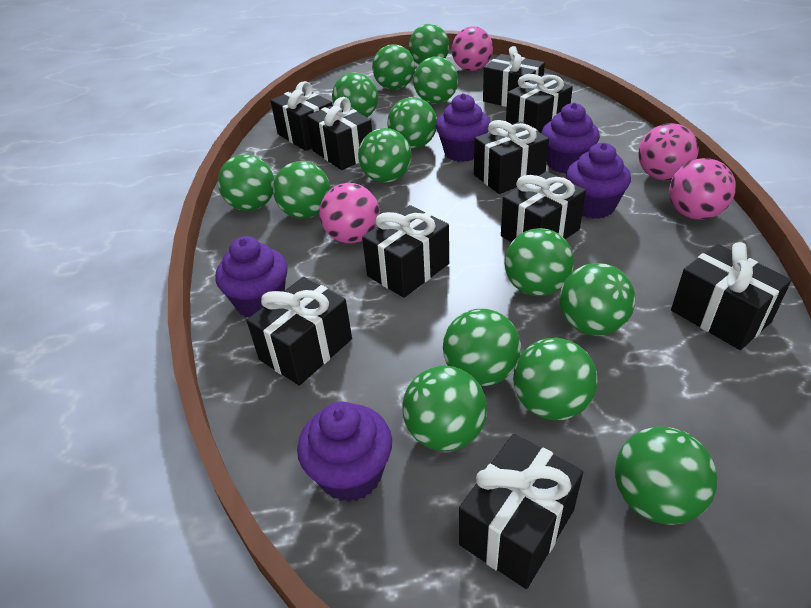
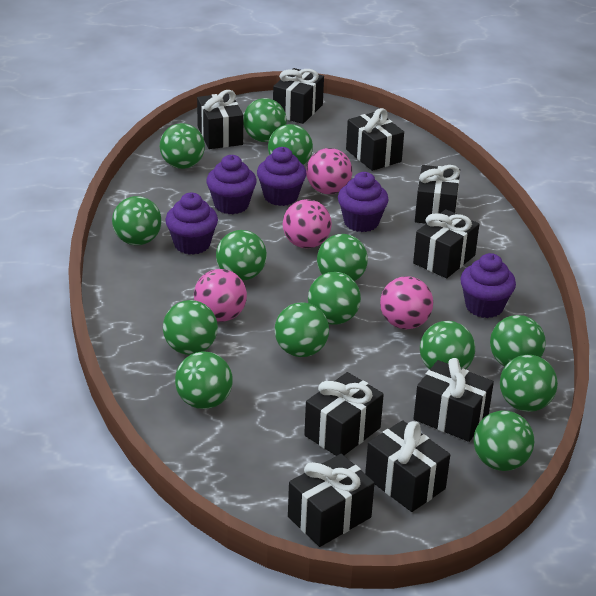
black gift: 10 -> 9

